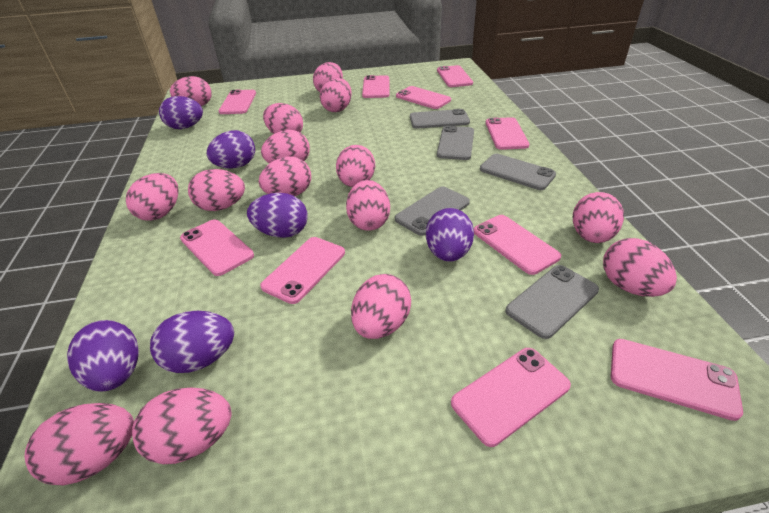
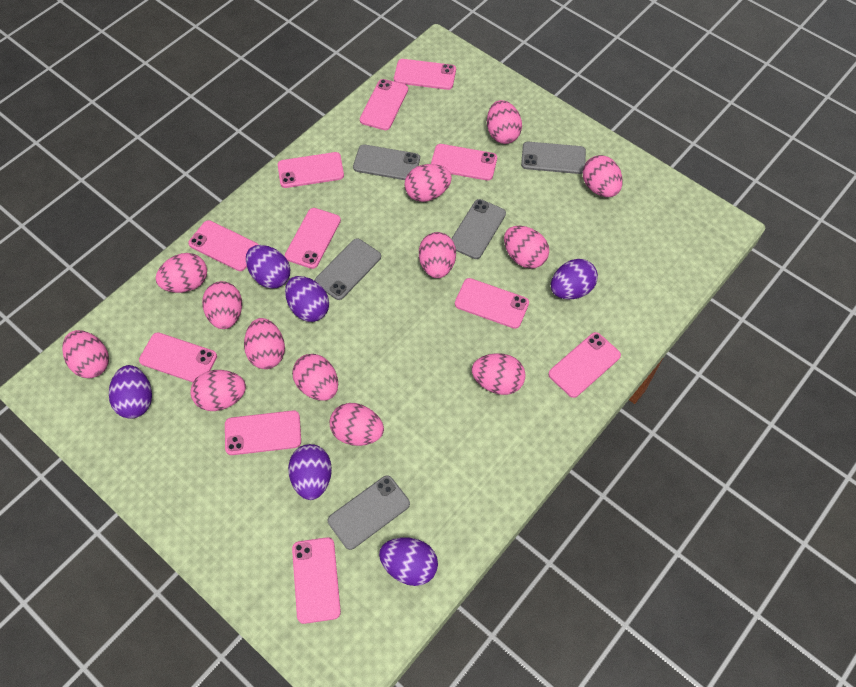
pink egg: 15 -> 13
pink phone: 10 -> 11

